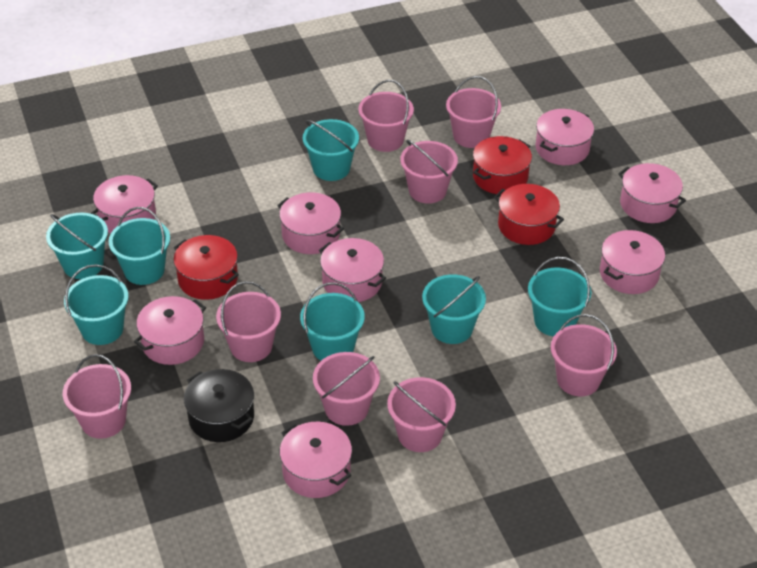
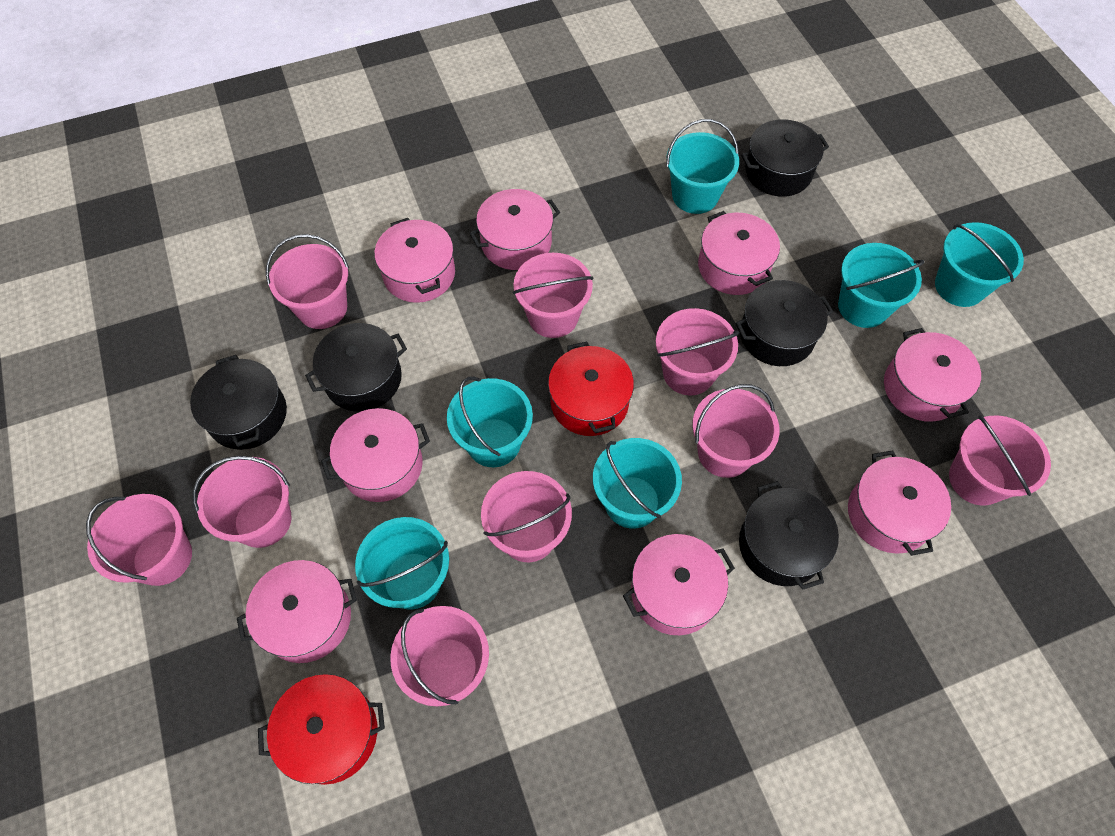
black pot: 1 -> 5
pink bucket: 8 -> 9
red pot: 3 -> 2
turquoise bucket: 7 -> 6

